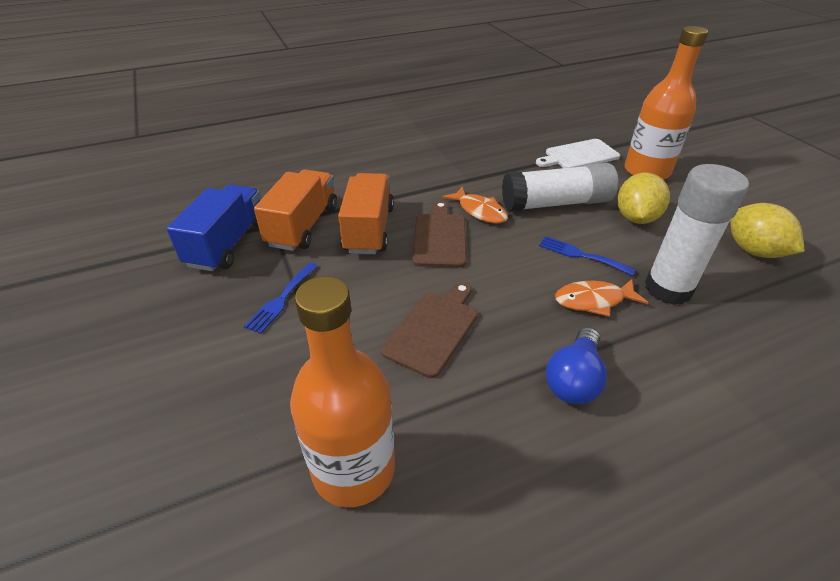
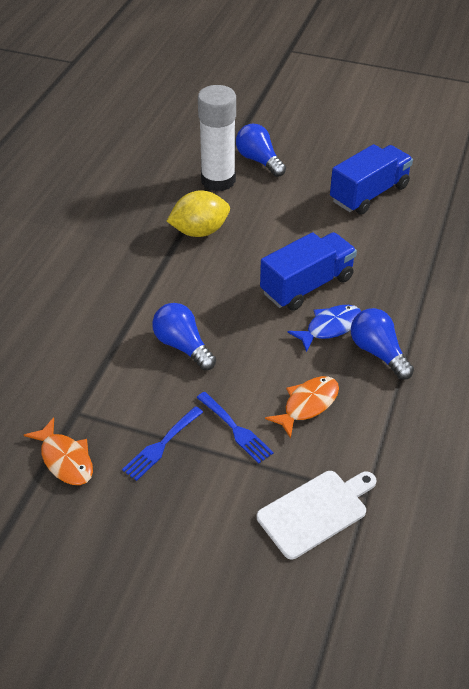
blue fish: 0 -> 1
blue light bulb: 1 -> 3
blue truck: 1 -> 2
brown cutting board: 2 -> 0
orange bottle: 2 -> 0
orange truck: 2 -> 0
white glue stick: 2 -> 1
yellow lemon: 2 -> 1

